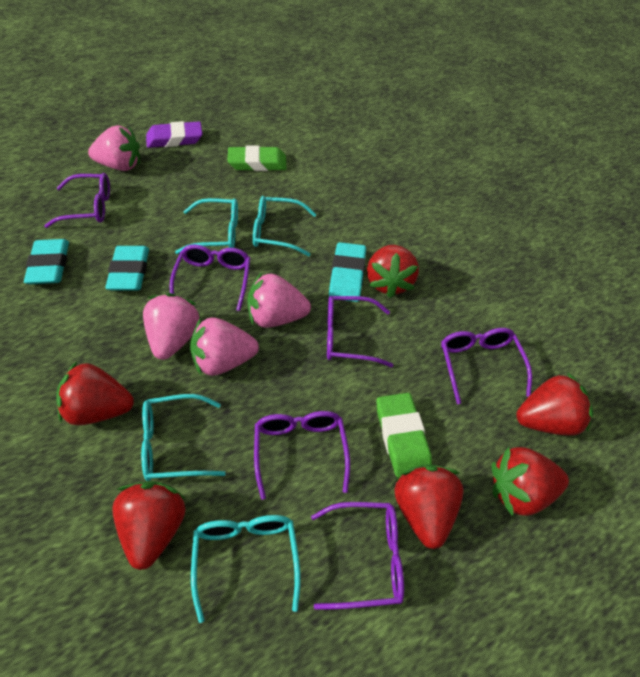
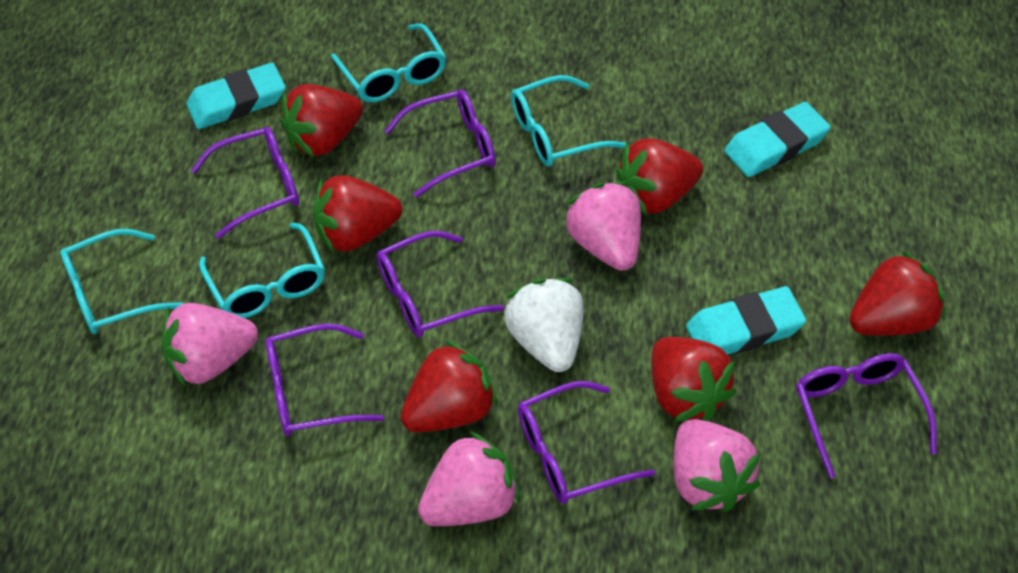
green eraser: 2 -> 0
purple eraser: 1 -> 0
white strawberry: 0 -> 1

